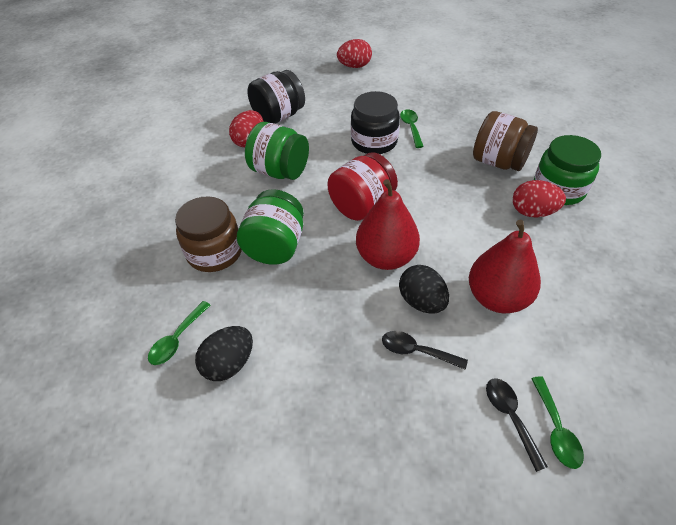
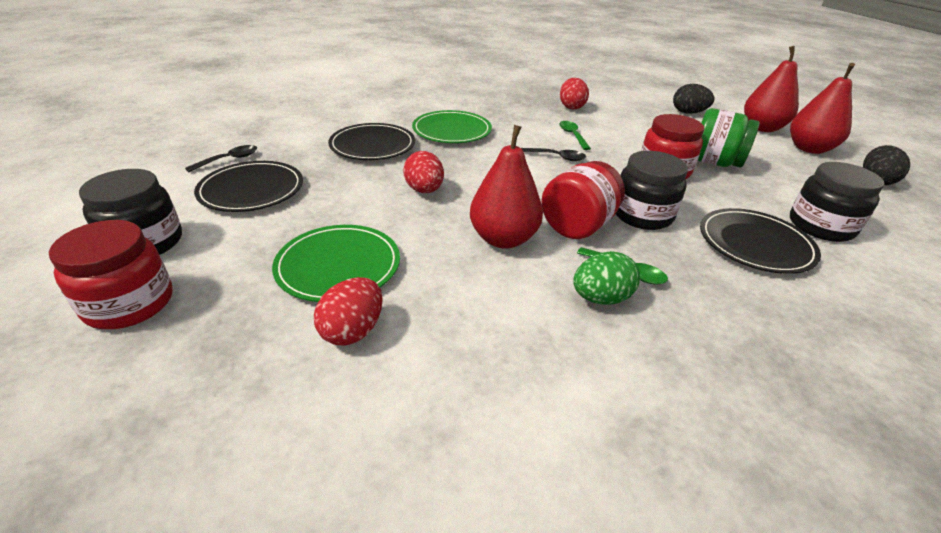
black jar: 2 -> 3
black plate: 0 -> 3
brown jar: 2 -> 0
green egg: 0 -> 1
green jar: 3 -> 1
green plate: 0 -> 2
green spoon: 3 -> 2
red jar: 1 -> 3
red pear: 2 -> 3

